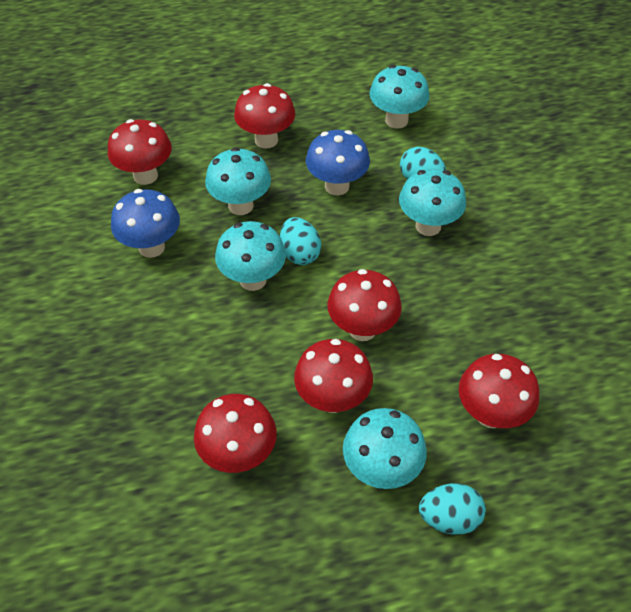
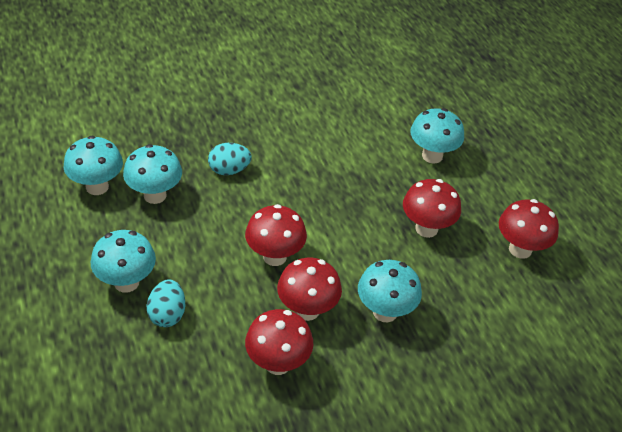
blue mushroom: 2 -> 0
red mushroom: 6 -> 5
turquoise egg: 3 -> 2

